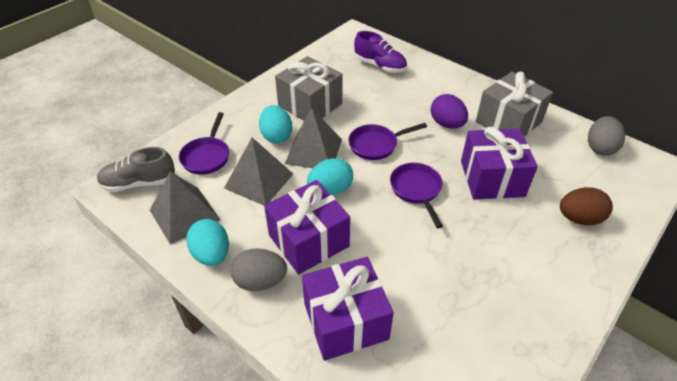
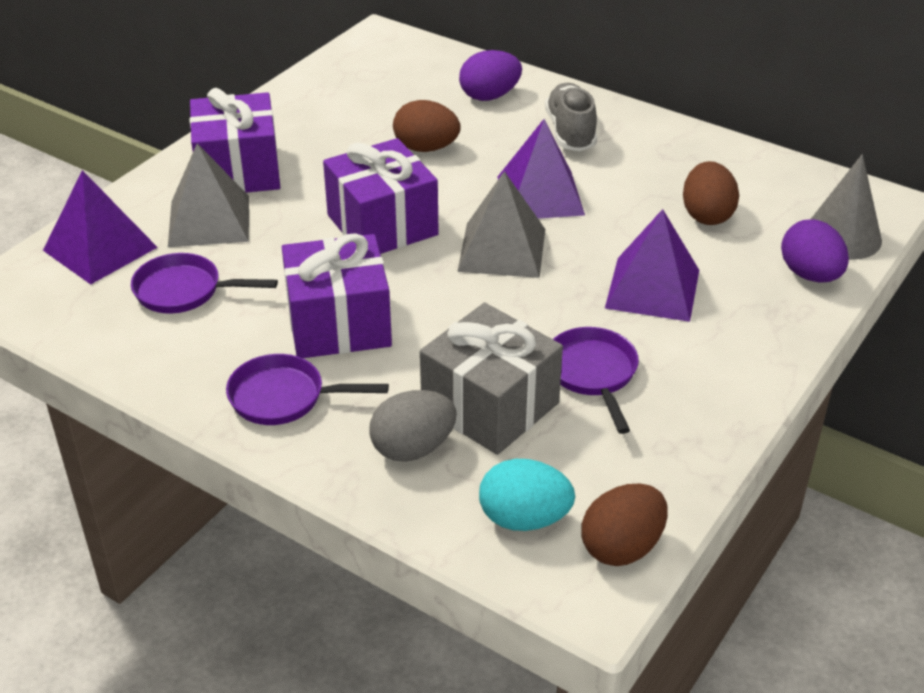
brown egg: 1 -> 3
grey cone: 0 -> 1
grey egg: 2 -> 1
grey gift: 2 -> 1
grey pyramid: 3 -> 2
purple egg: 1 -> 2
purple pyramid: 0 -> 3
purple shoe: 1 -> 0
turquoise egg: 3 -> 1

